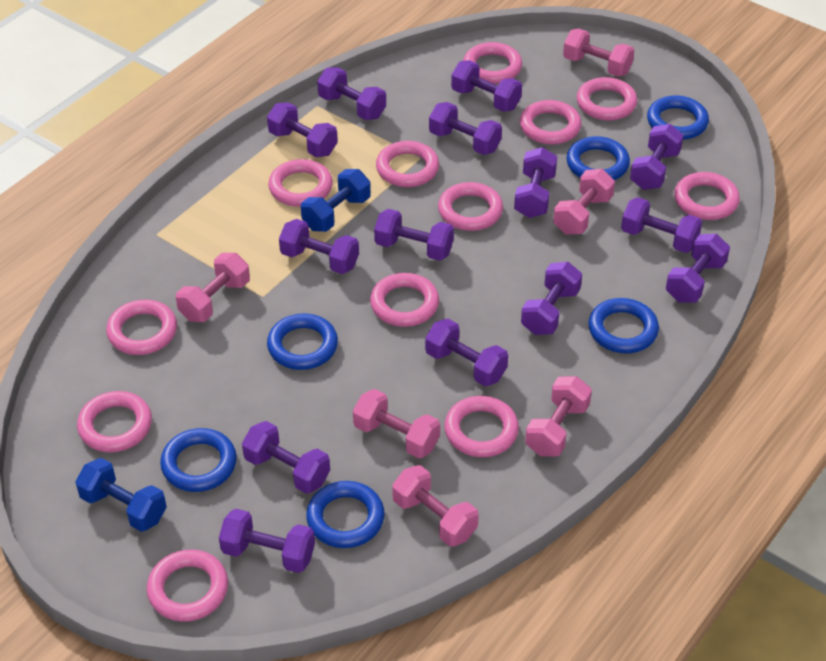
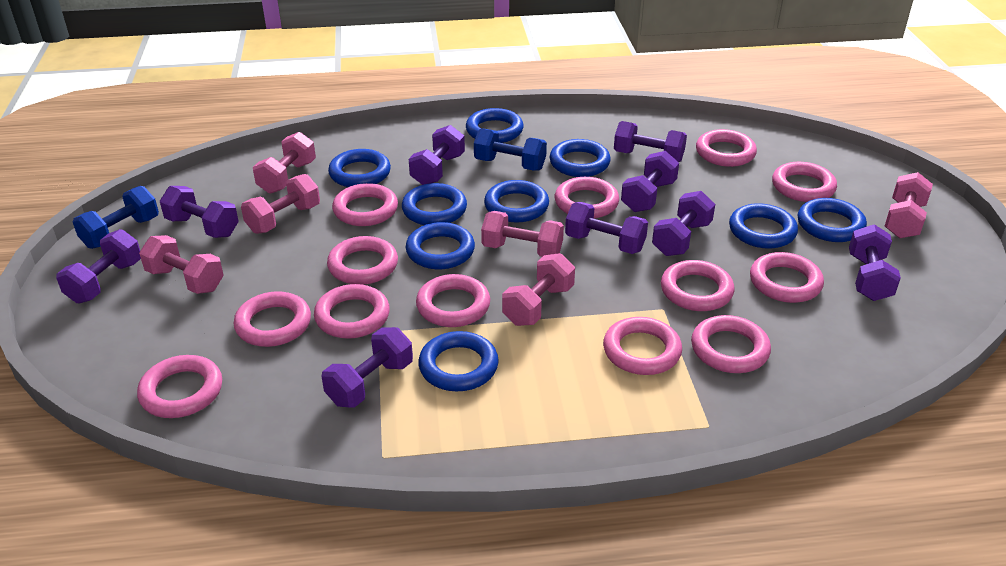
blue ring: 6 -> 9
pink ring: 12 -> 13
purple dumbbell: 14 -> 9

